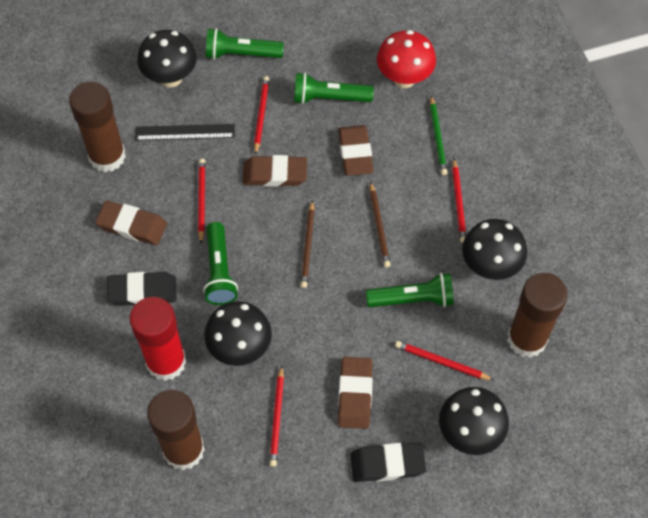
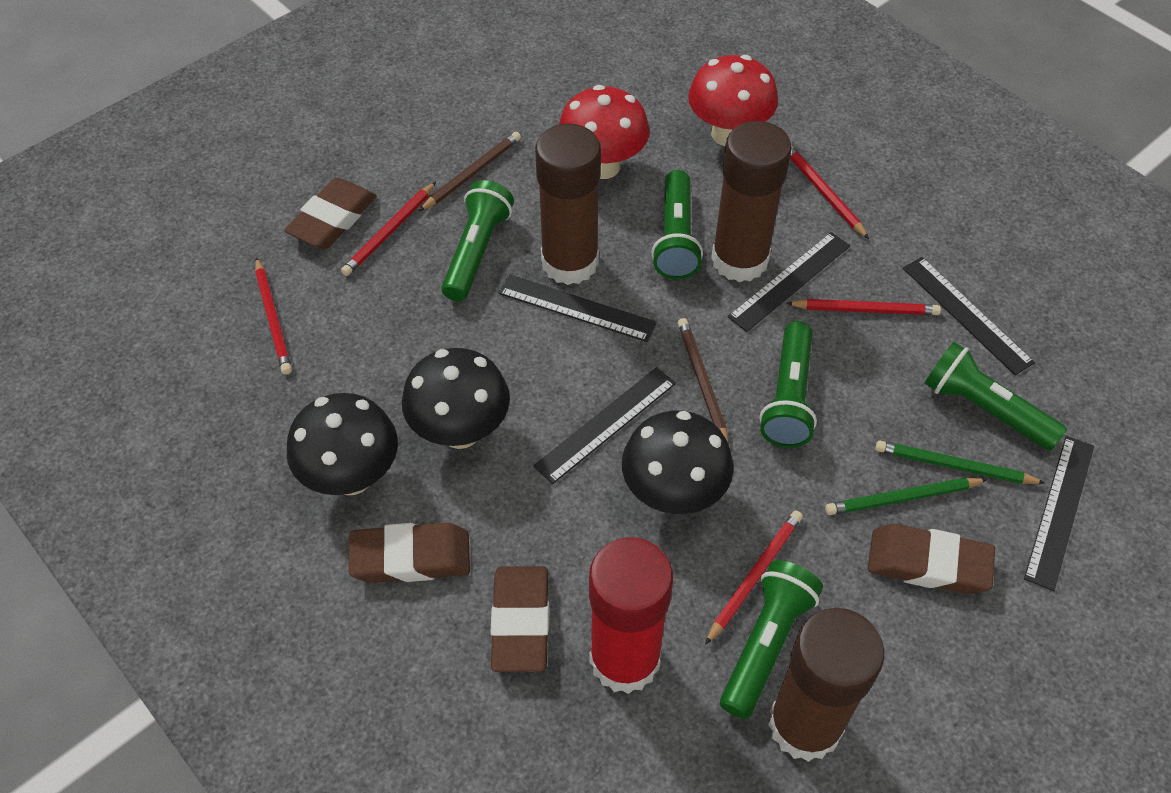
black eraser: 2 -> 0
black mushroom: 4 -> 3
black ruler: 1 -> 5
green flashlight: 4 -> 5
green pencil: 1 -> 2
red mushroom: 1 -> 2

